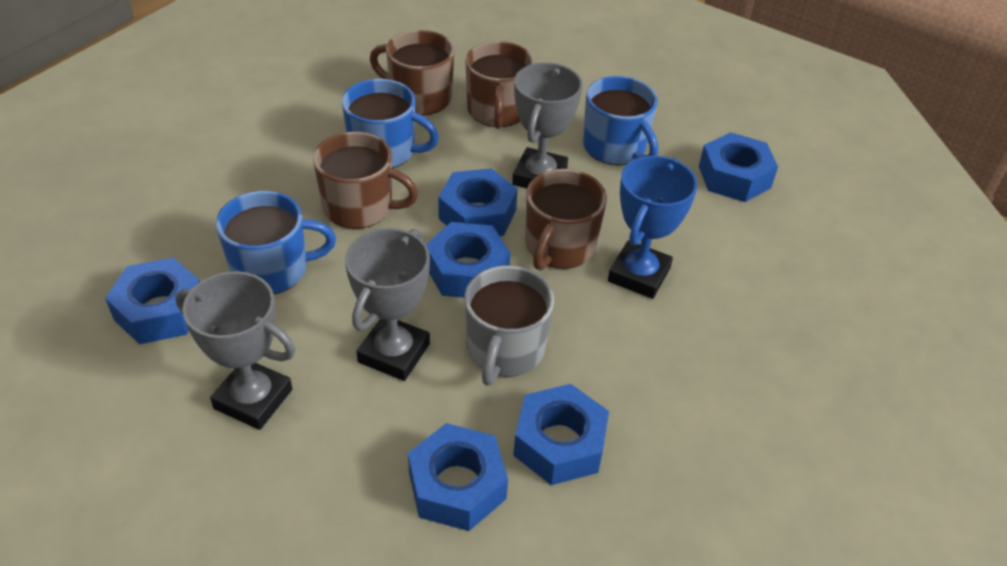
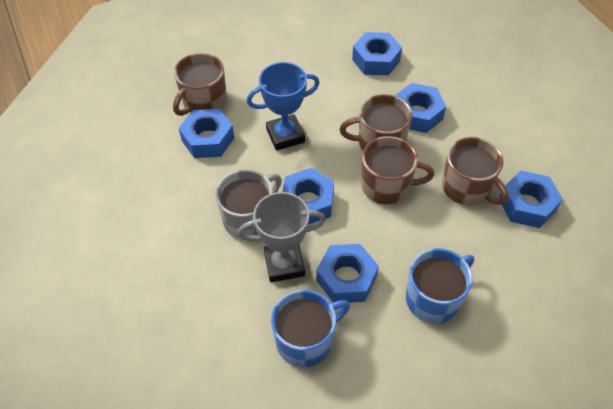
blue mug: 3 -> 2
grey trophy: 3 -> 1

